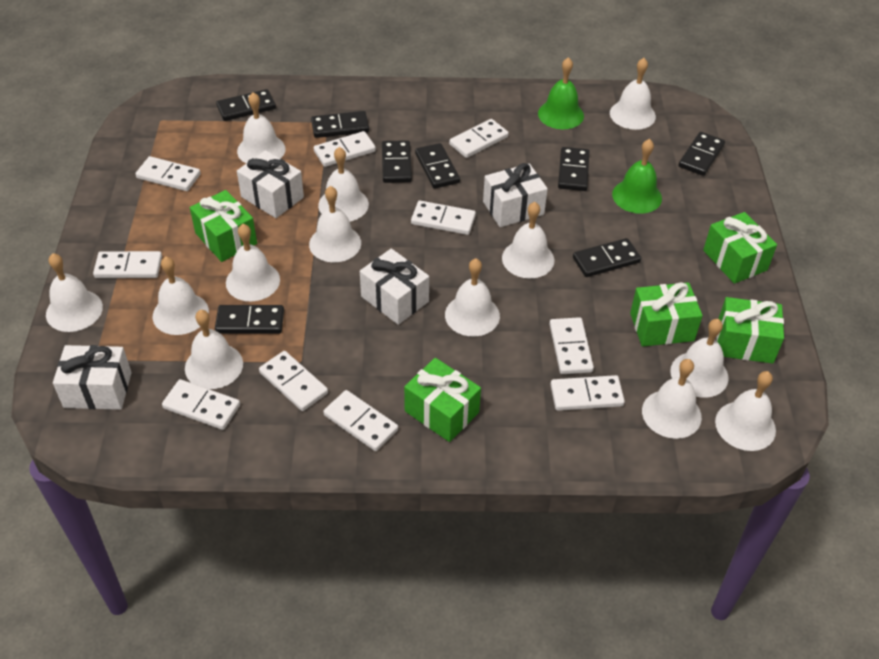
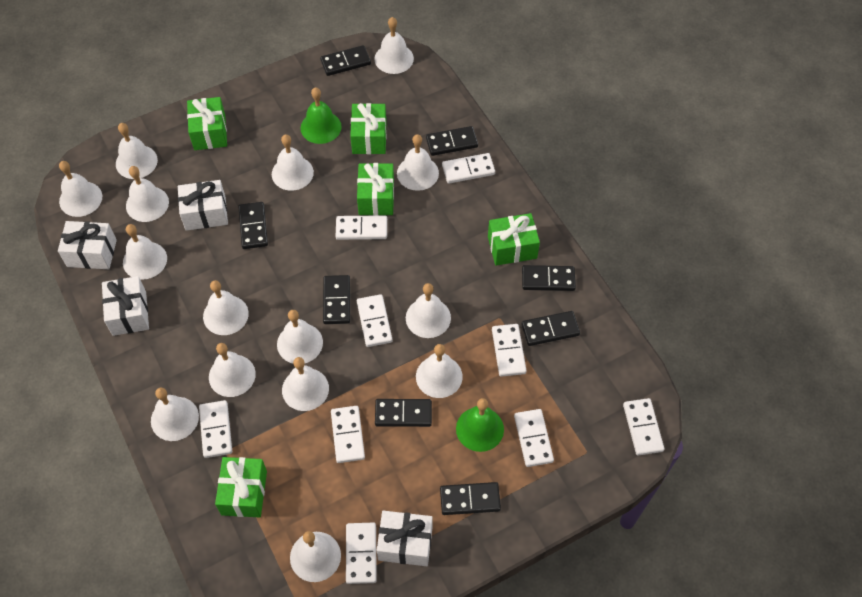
white bell: 13 -> 15
white domino: 10 -> 9

